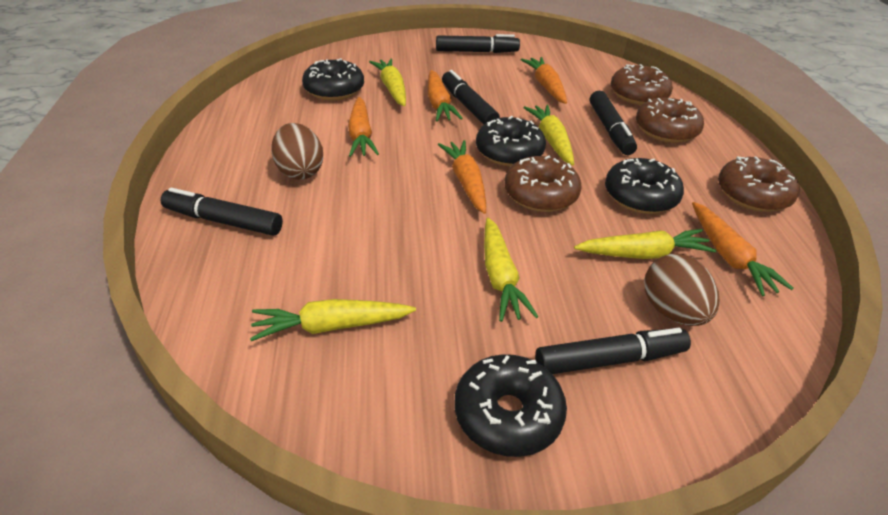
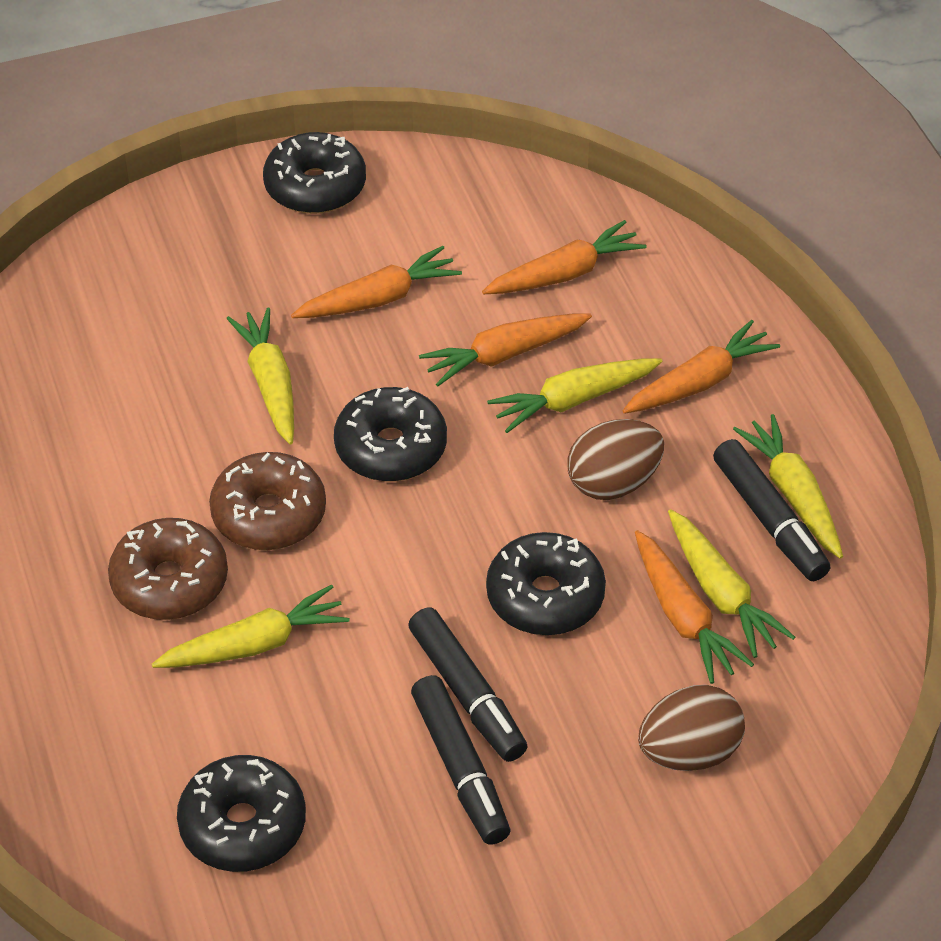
black marker: 5 -> 3
brown donut: 4 -> 2

